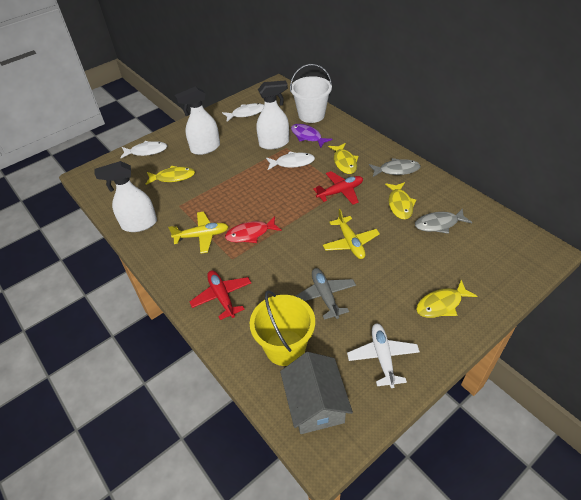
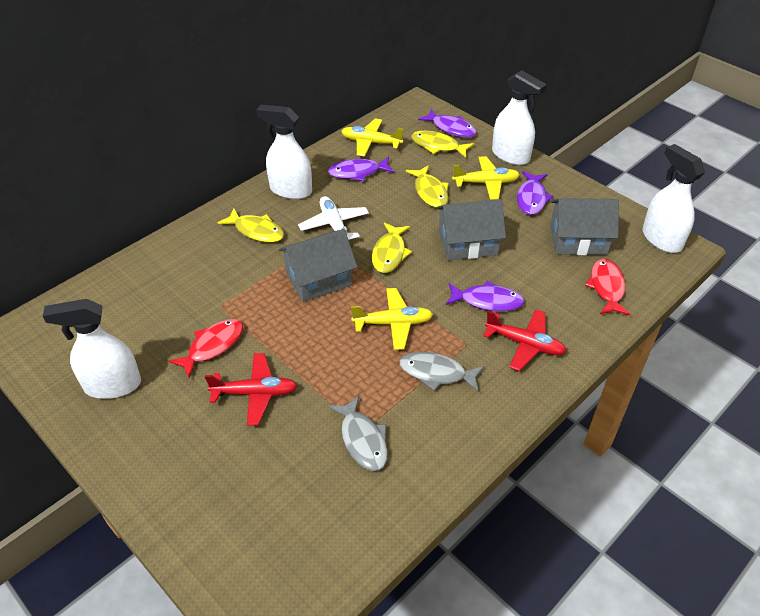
grey house: 1 -> 3
grey plane: 1 -> 0
purple fish: 1 -> 4
red fish: 1 -> 2
white bucket: 1 -> 0
white fish: 3 -> 0
white spray bottle: 3 -> 4
yellow bucket: 1 -> 0
yellow plane: 2 -> 3

